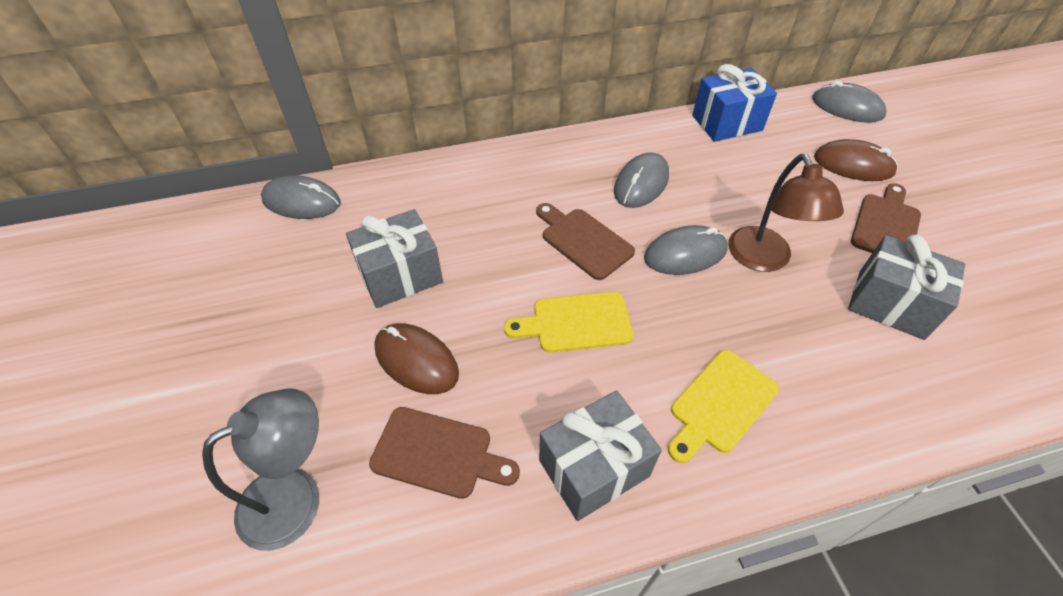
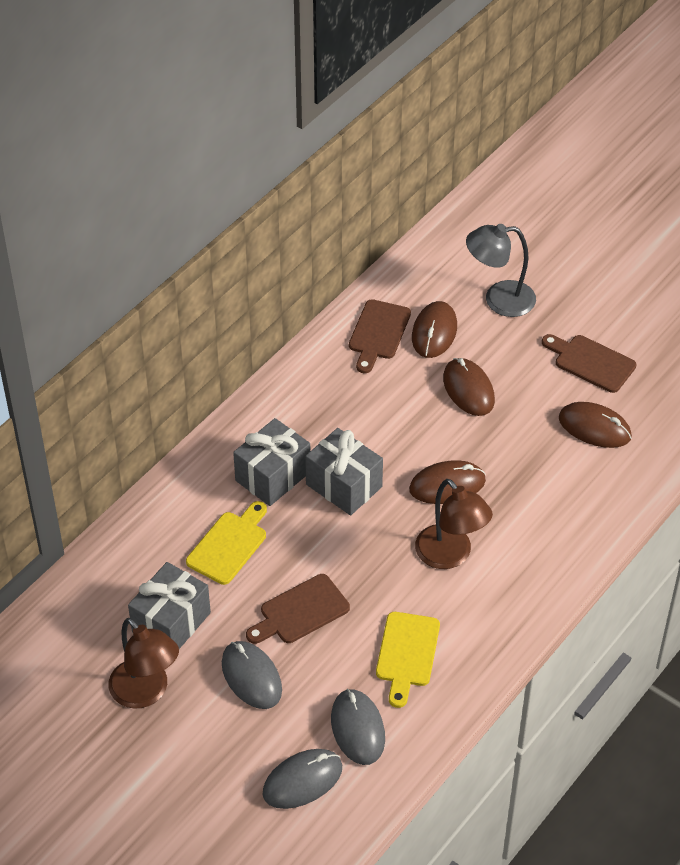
blue gift: 1 -> 0
brown lamp: 1 -> 2
brown mouse: 2 -> 4
grey mouse: 4 -> 3

